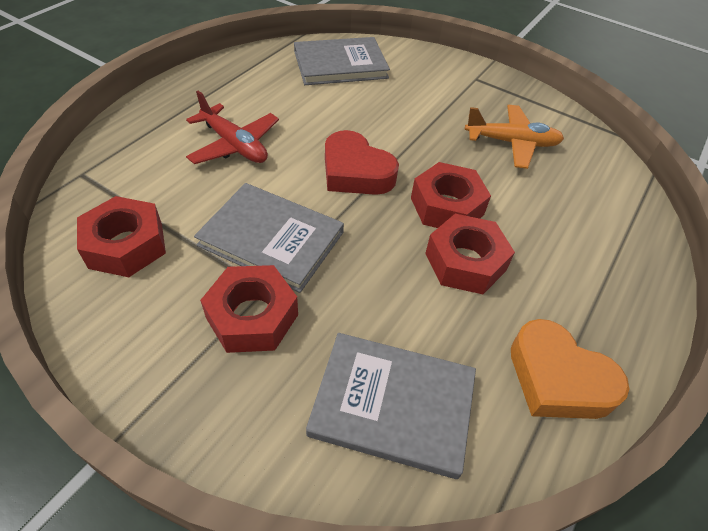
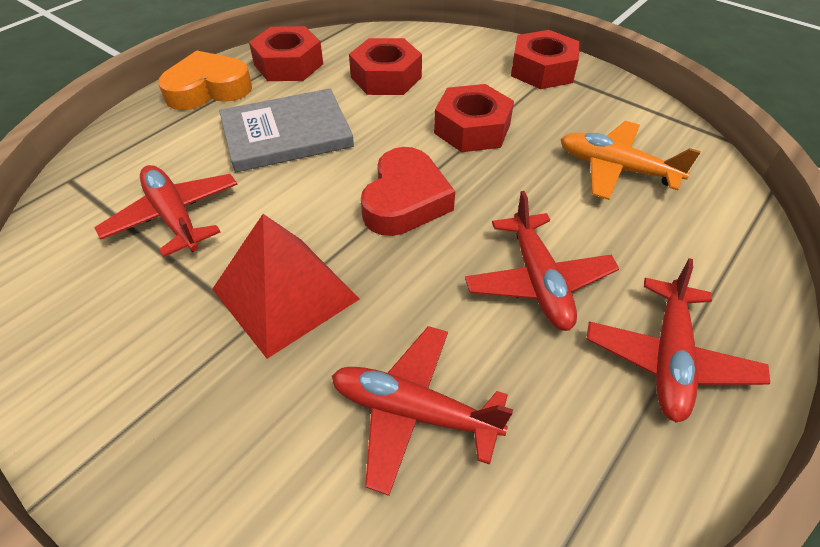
grey book: 3 -> 1
red plane: 1 -> 4
red pyramid: 0 -> 1

